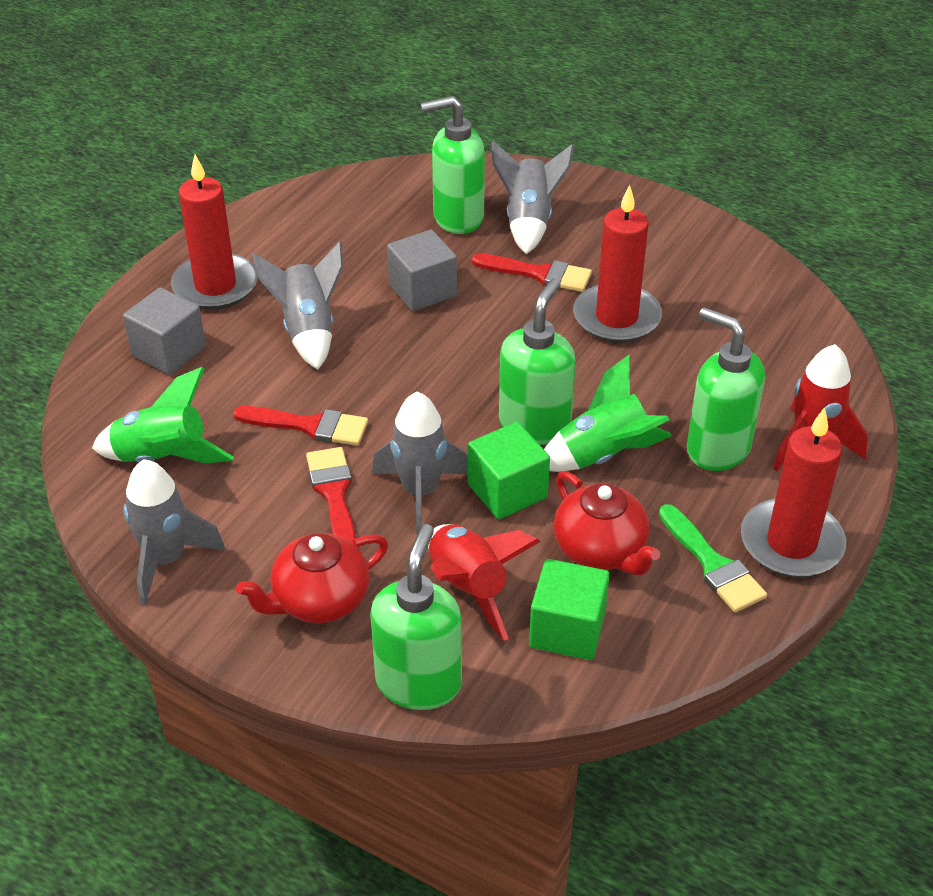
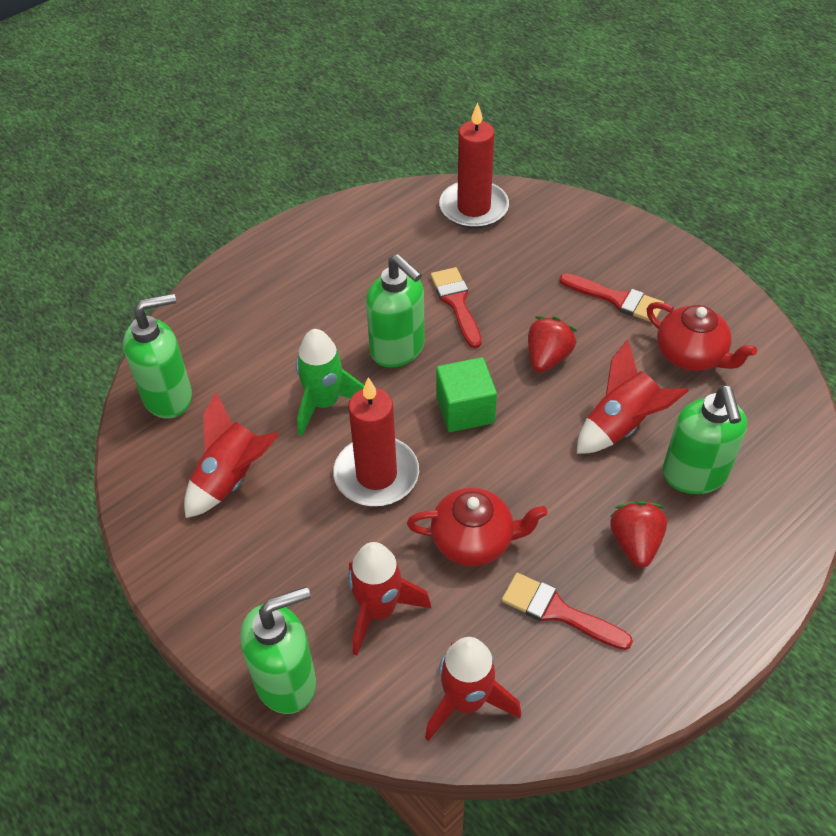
green brush: 1 -> 0
green cube: 2 -> 1
green rocket: 2 -> 1
grey cube: 2 -> 0
grey rocket: 4 -> 0
red candle: 3 -> 2
red rocket: 2 -> 4
red strawberry: 0 -> 2

